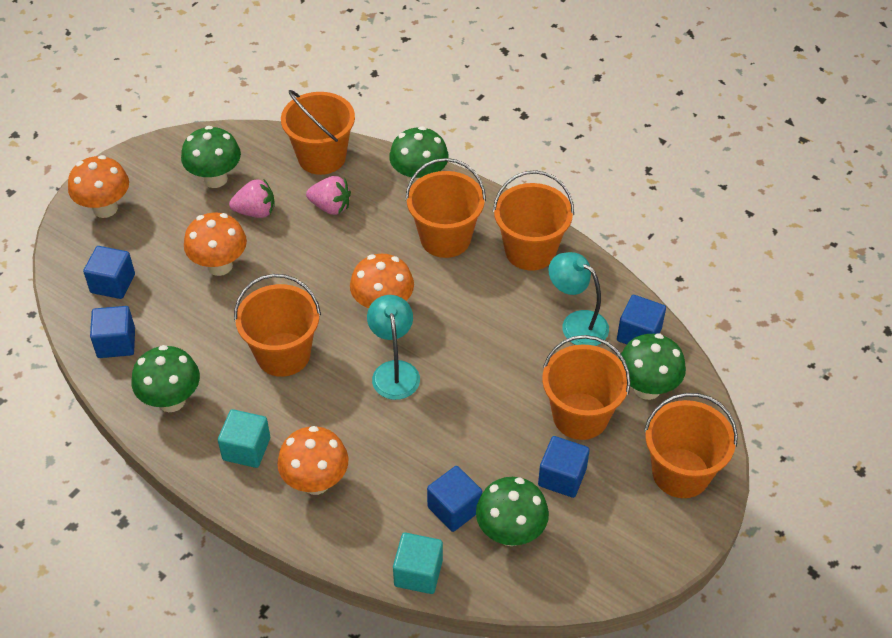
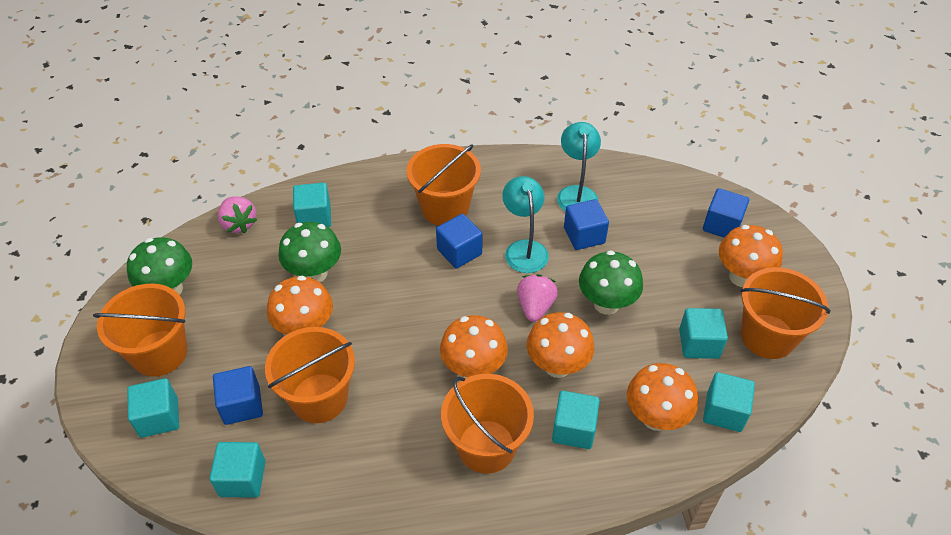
blue cube: 5 -> 4
green mushroom: 5 -> 3
orange bucket: 6 -> 5
orange mushroom: 4 -> 5
turquoise cube: 2 -> 6

